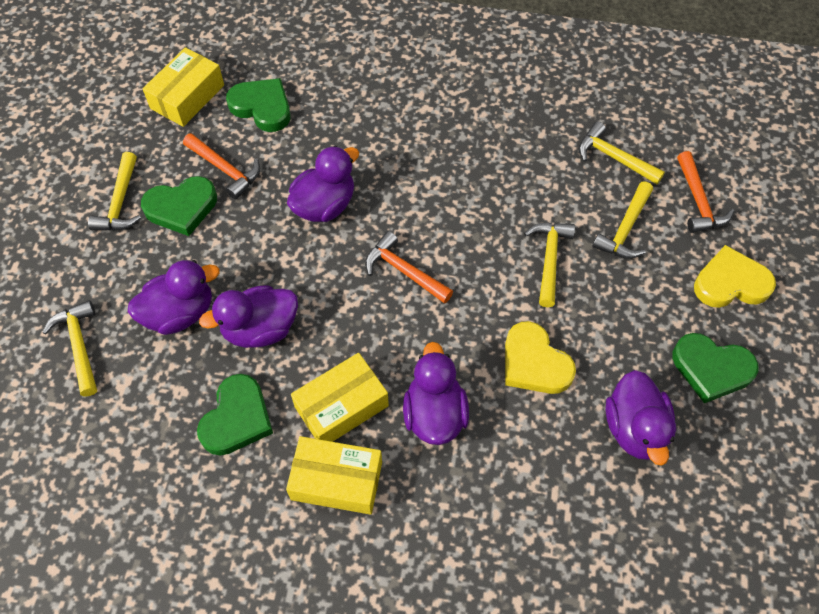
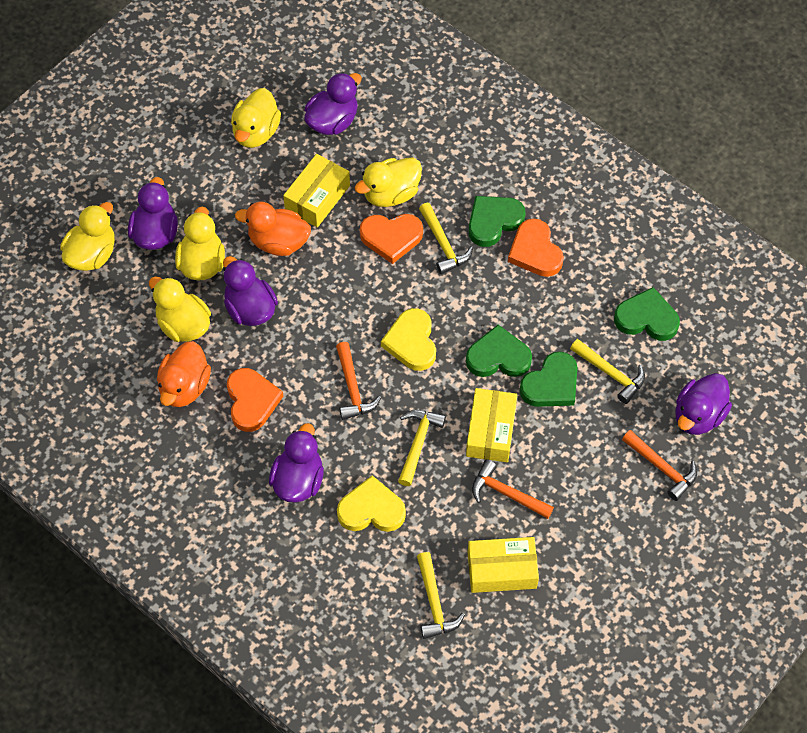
orange duck: 0 -> 2
orange heart: 0 -> 3
yellow duck: 0 -> 5
yellow hammer: 5 -> 4

